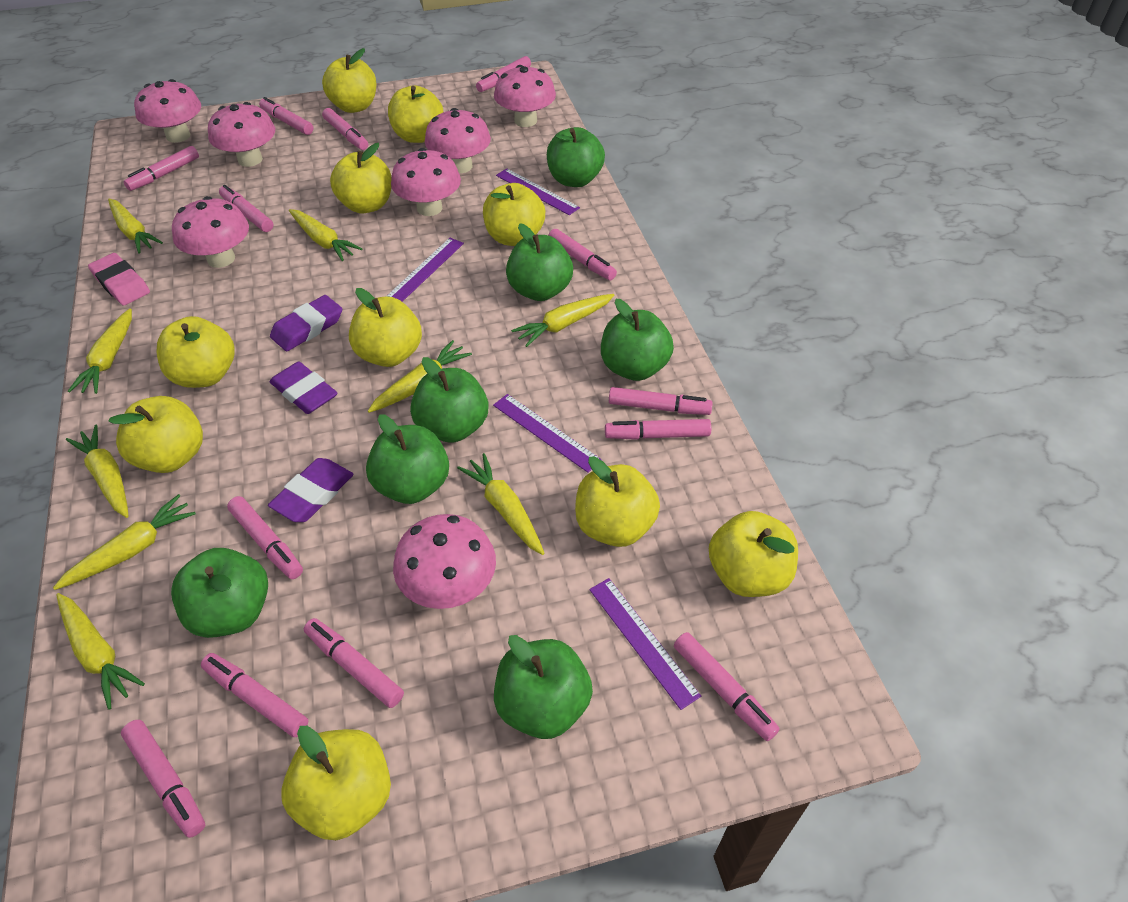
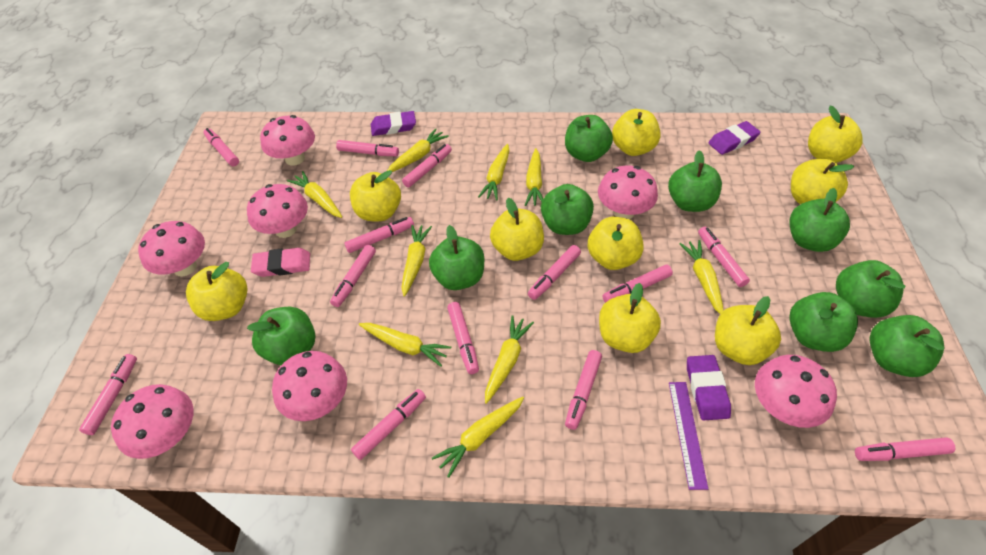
green apple: 7 -> 9
purple ruler: 4 -> 1
yellow apple: 10 -> 9

